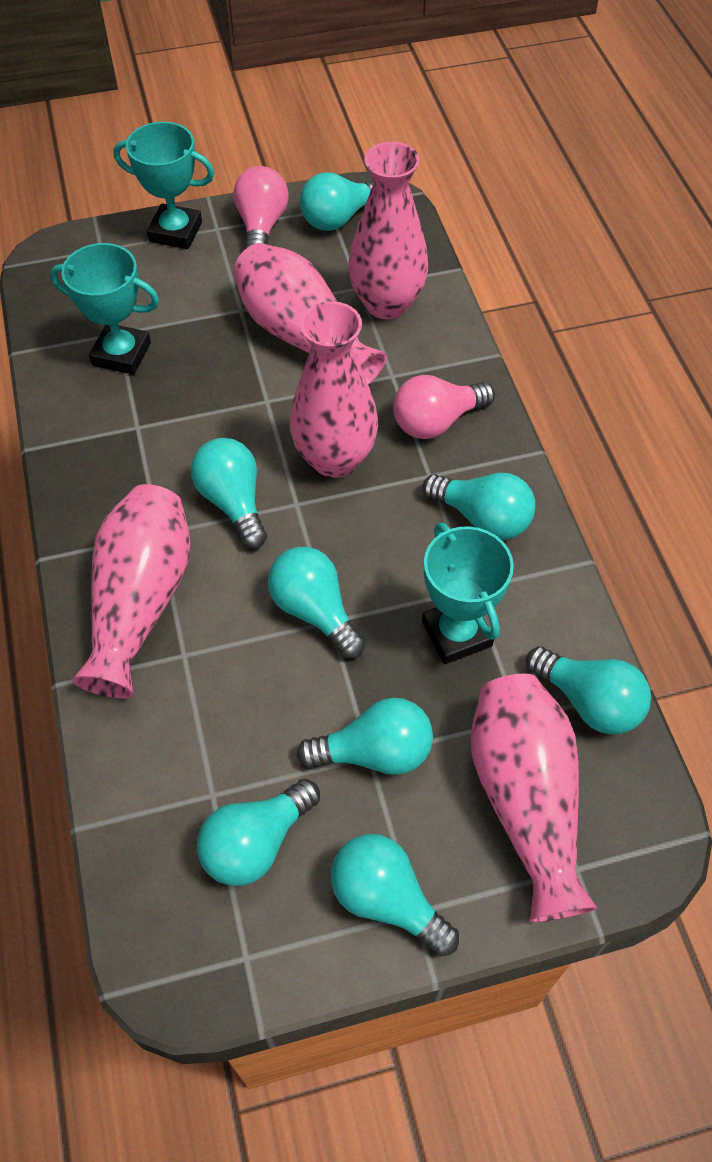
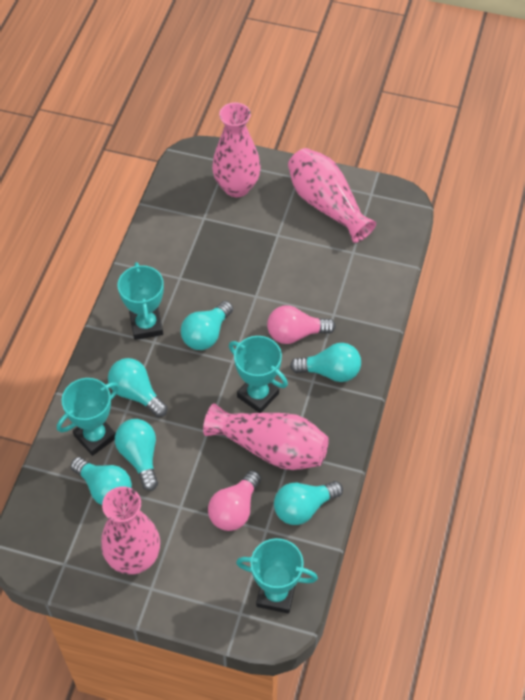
pink vase: 5 -> 4
turquoise light bulb: 8 -> 6
turquoise trophy: 3 -> 4

